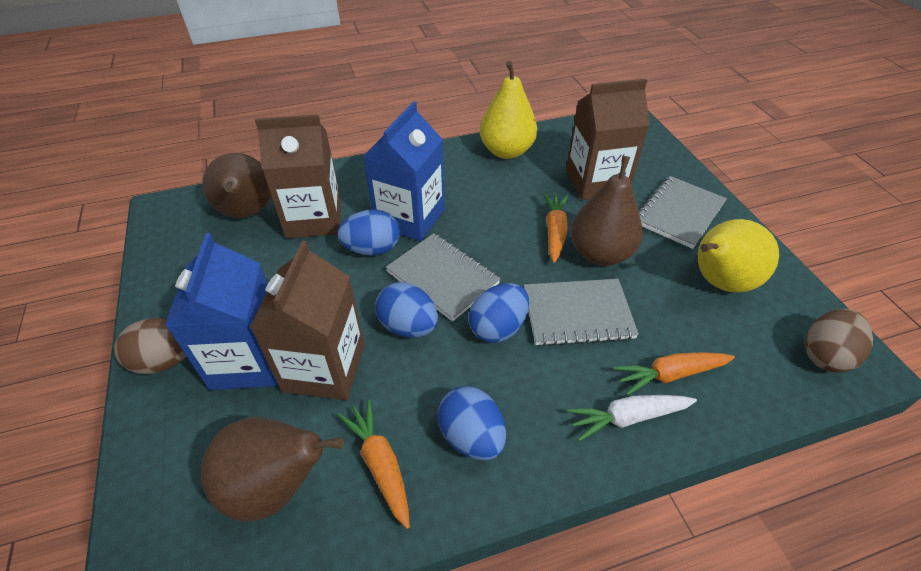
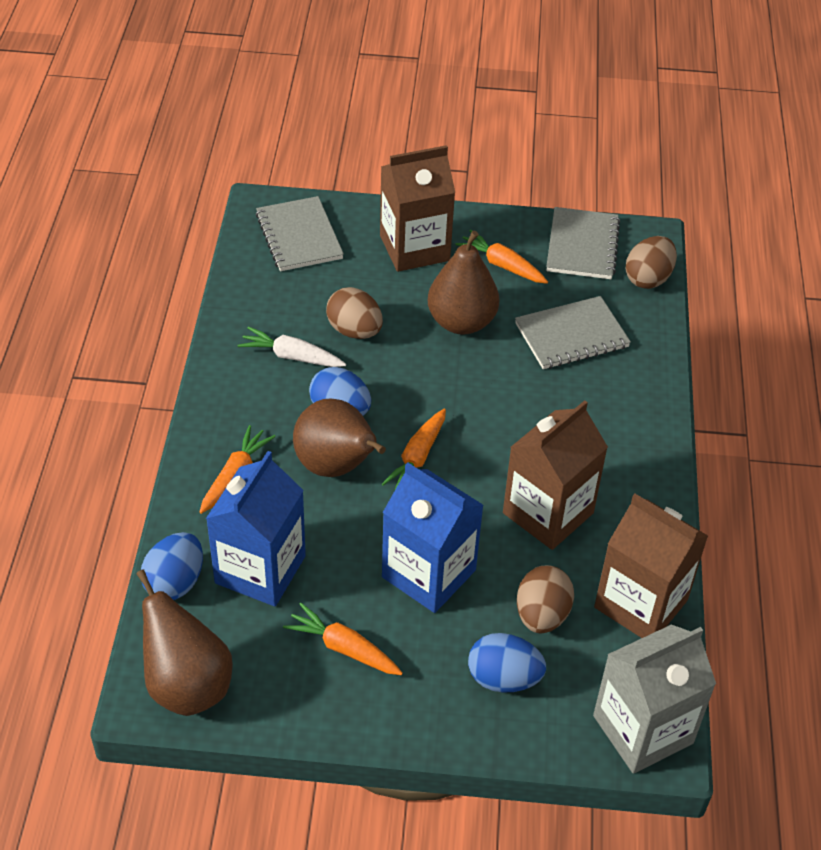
blue egg: 4 -> 3
brown egg: 2 -> 3
grey carton: 0 -> 1
orange carrot: 3 -> 4
yellow pear: 2 -> 0

